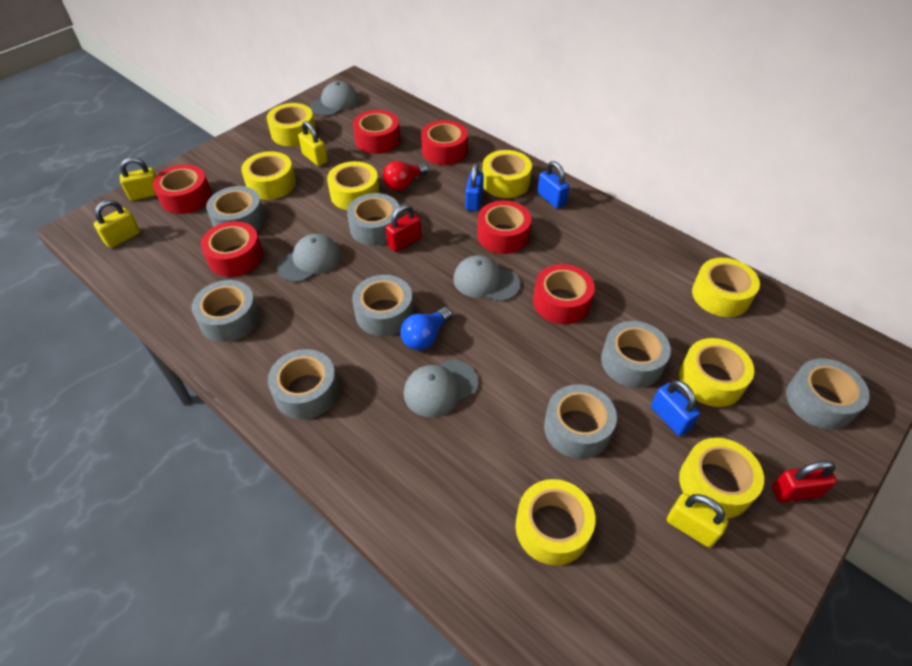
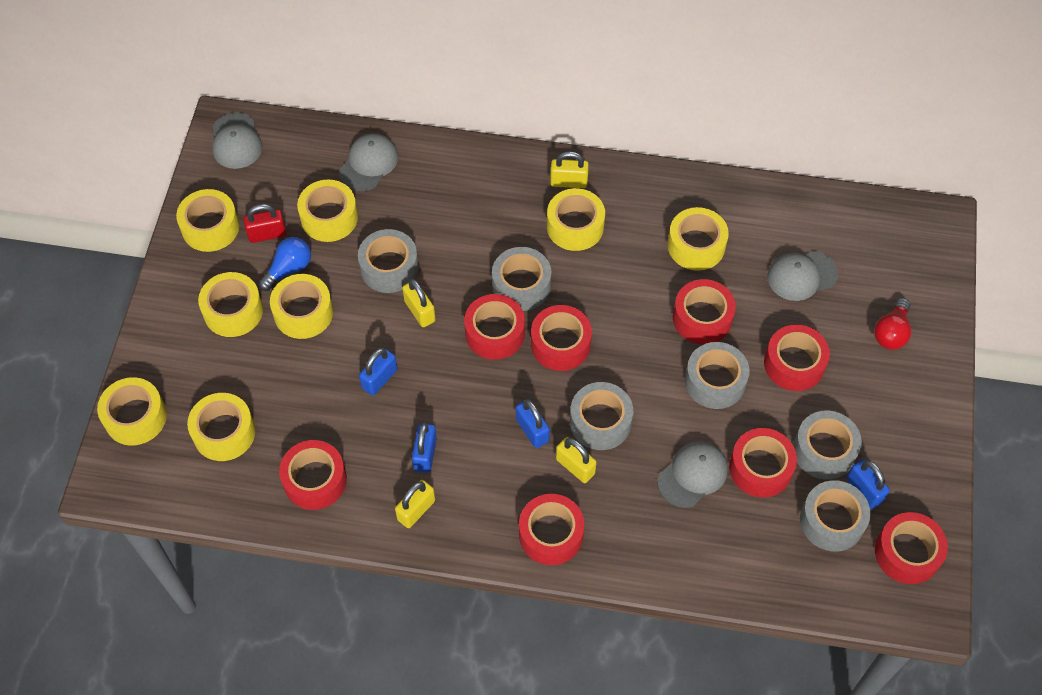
blue padlock: 3 -> 4
grey tape: 8 -> 6
red padlock: 2 -> 1
red tape: 6 -> 8

